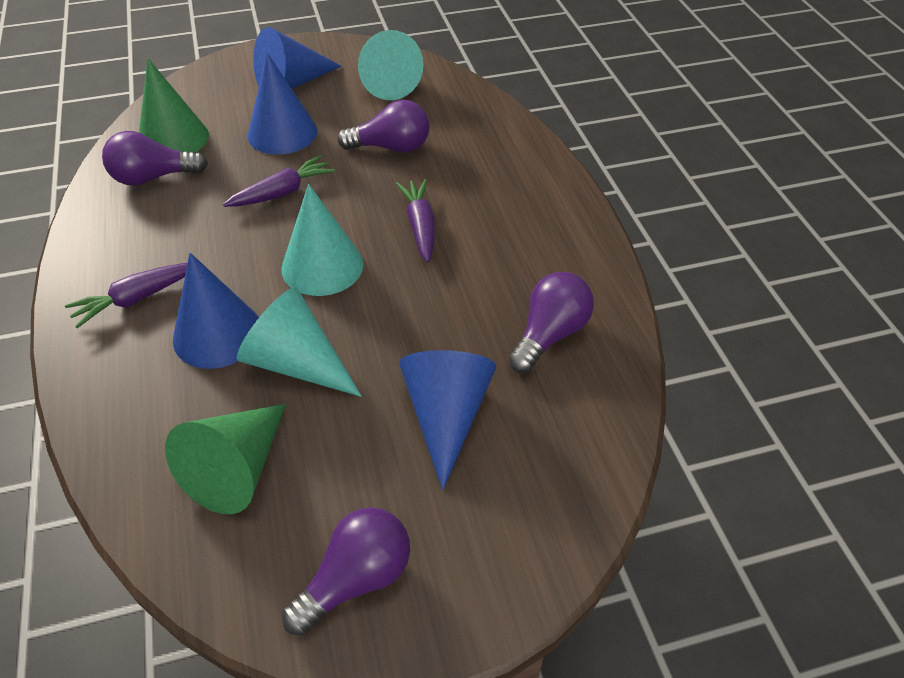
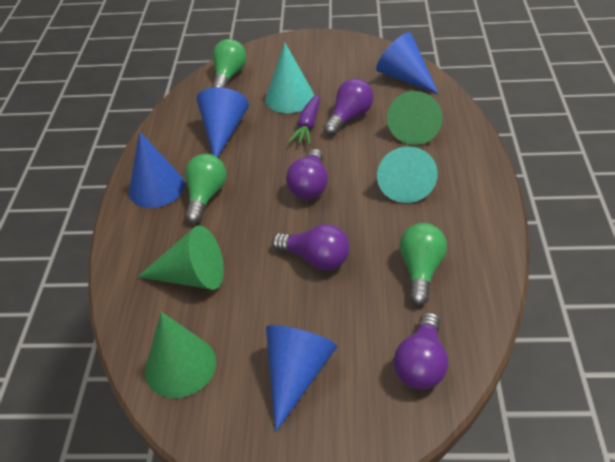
green cone: 2 -> 3
green light bulb: 0 -> 3
purple carrot: 3 -> 1
turquoise cone: 3 -> 2

